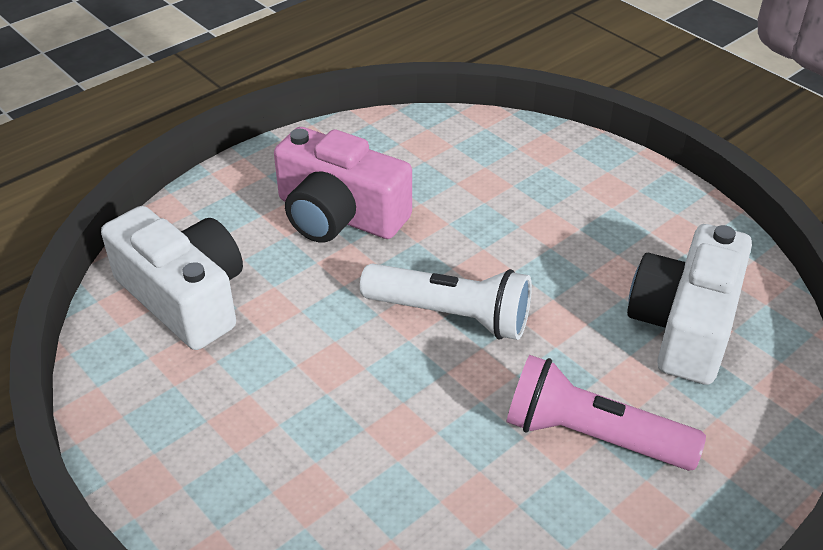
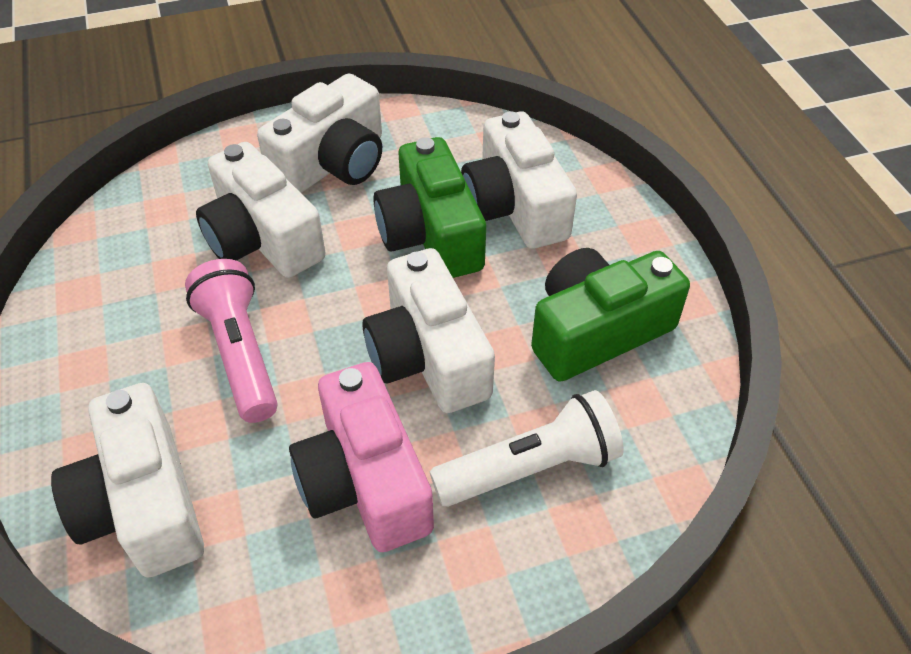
green camera: 0 -> 2
white camera: 2 -> 5

